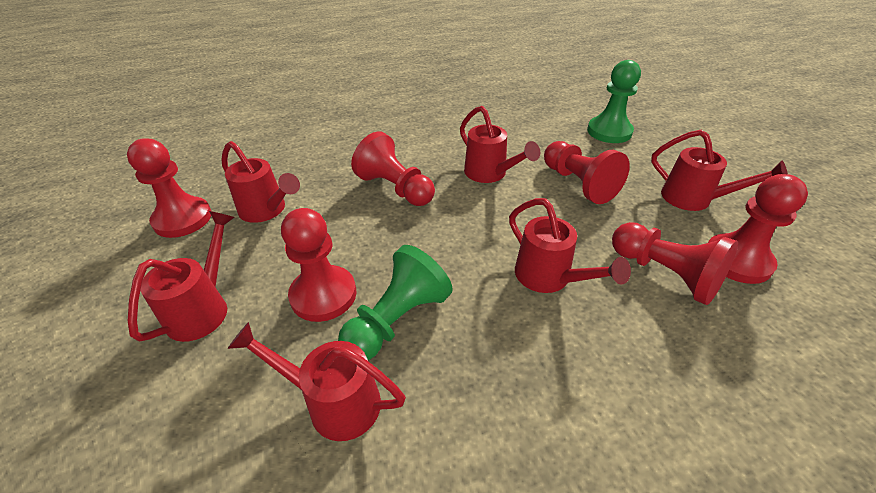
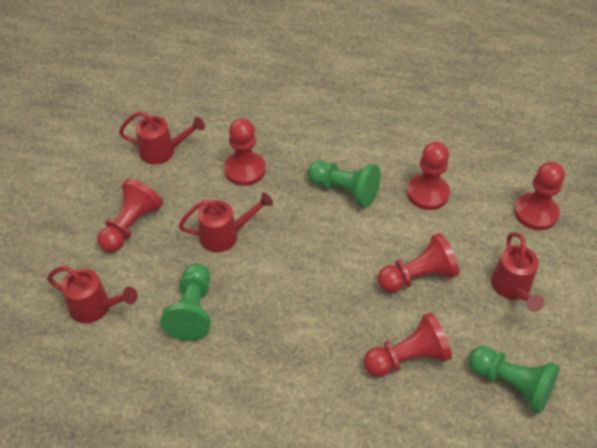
green pawn: 2 -> 3
red watering can: 6 -> 4

